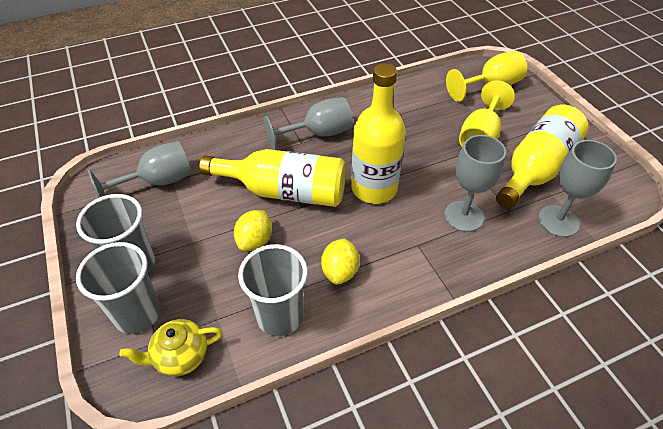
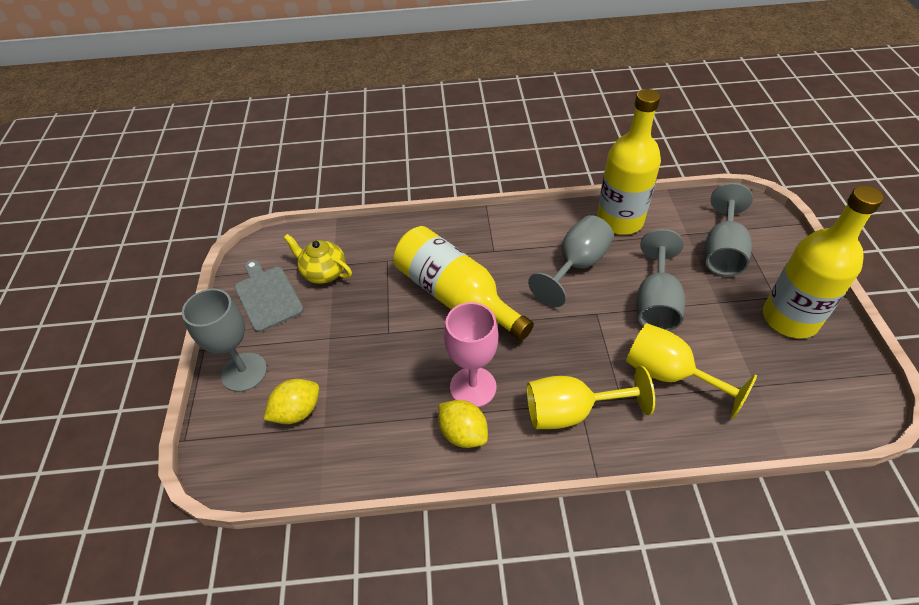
grey cup: 3 -> 0
grey cutting board: 0 -> 1
pink goblet: 0 -> 1

